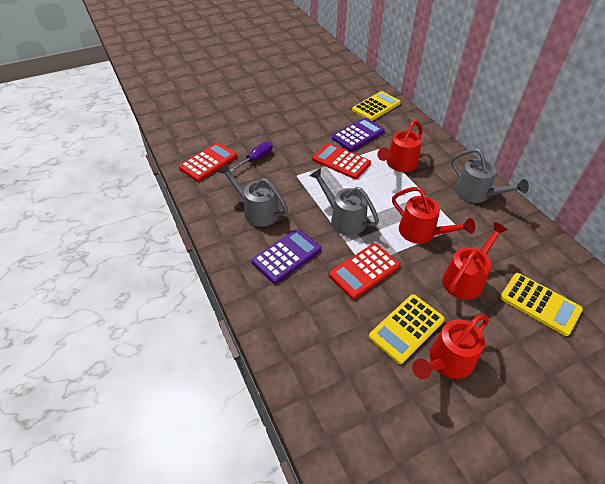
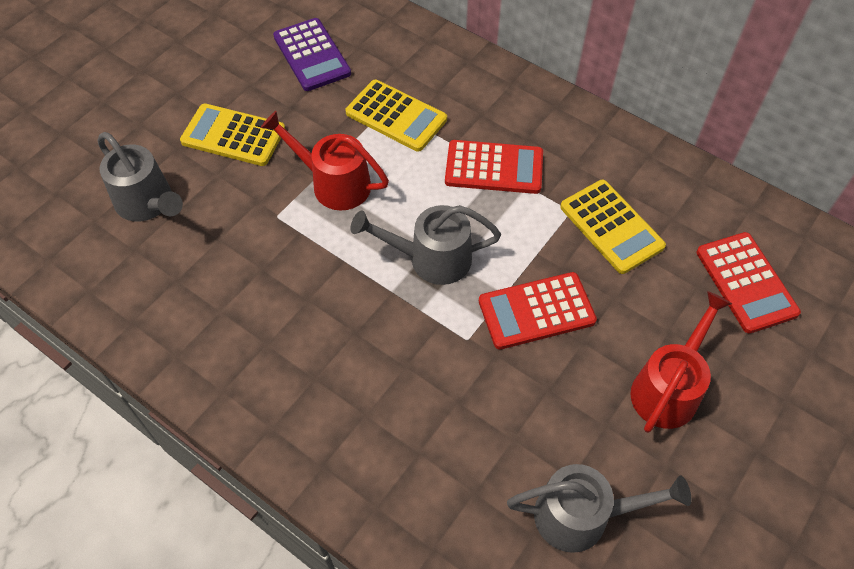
purple calculator: 2 -> 1
purple screwdriver: 1 -> 0
red watering can: 4 -> 2

